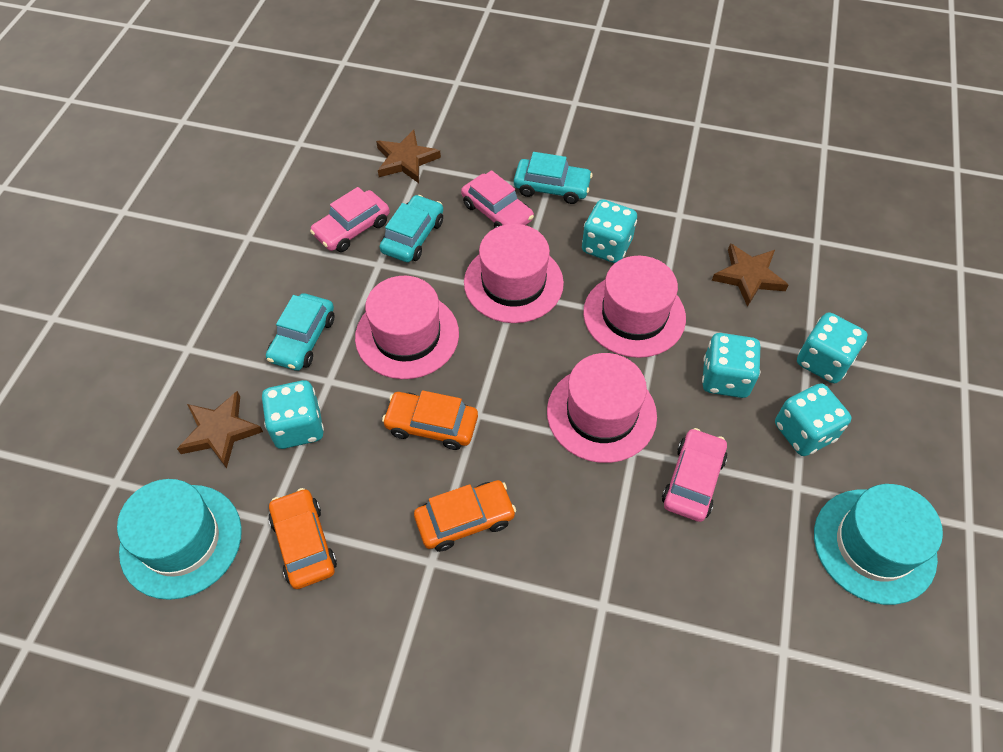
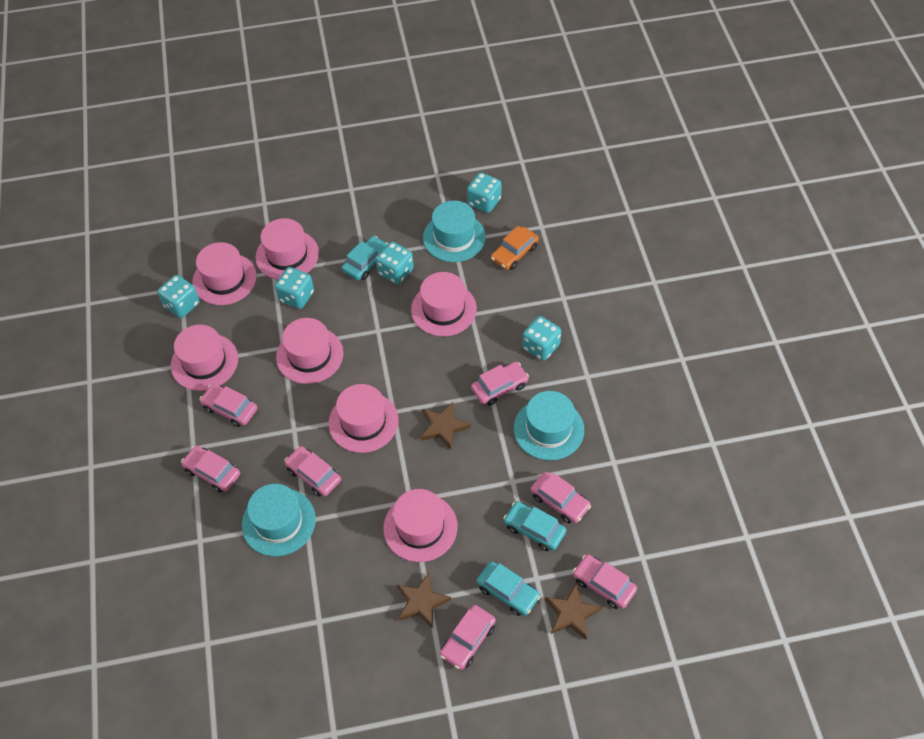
orange car: 3 -> 1
pink car: 3 -> 7
pink hat: 4 -> 7
turquoise hat: 2 -> 3

